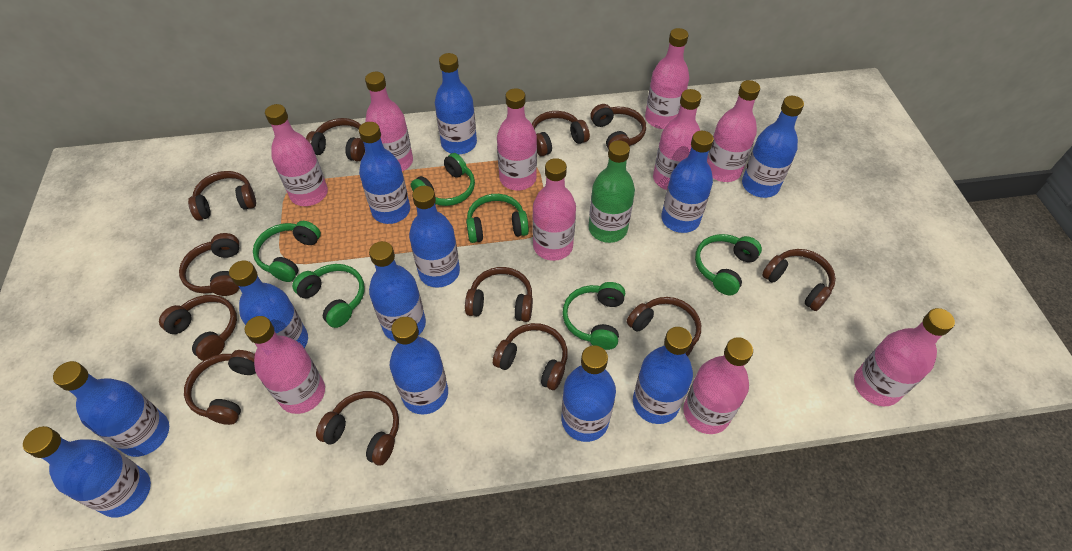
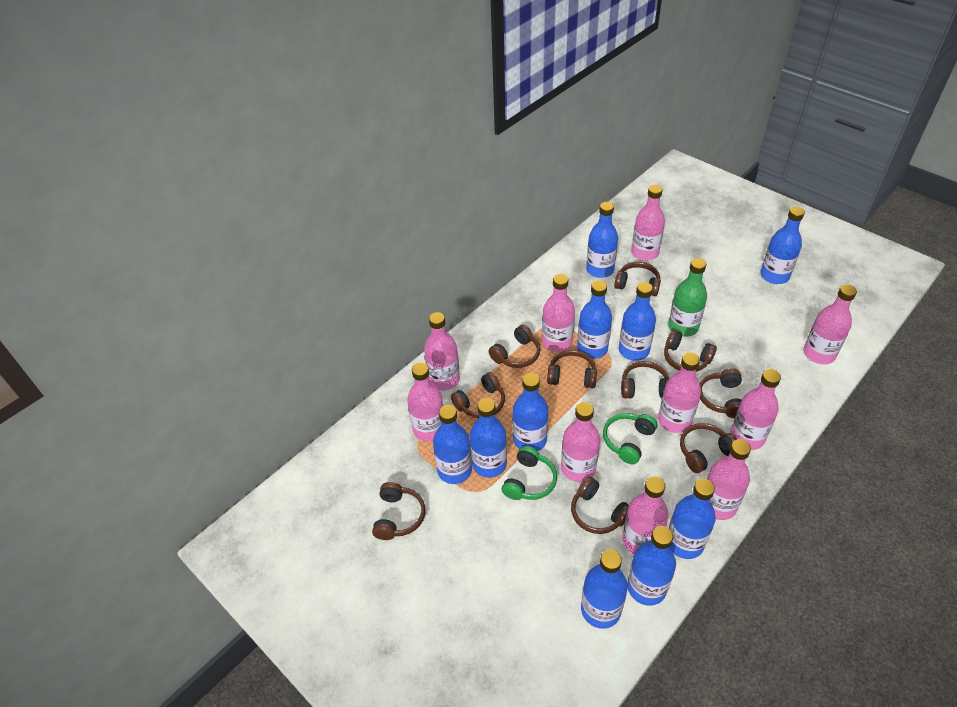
blue bottle: 12 -> 10
brown headphones: 12 -> 10
green headphones: 6 -> 2

